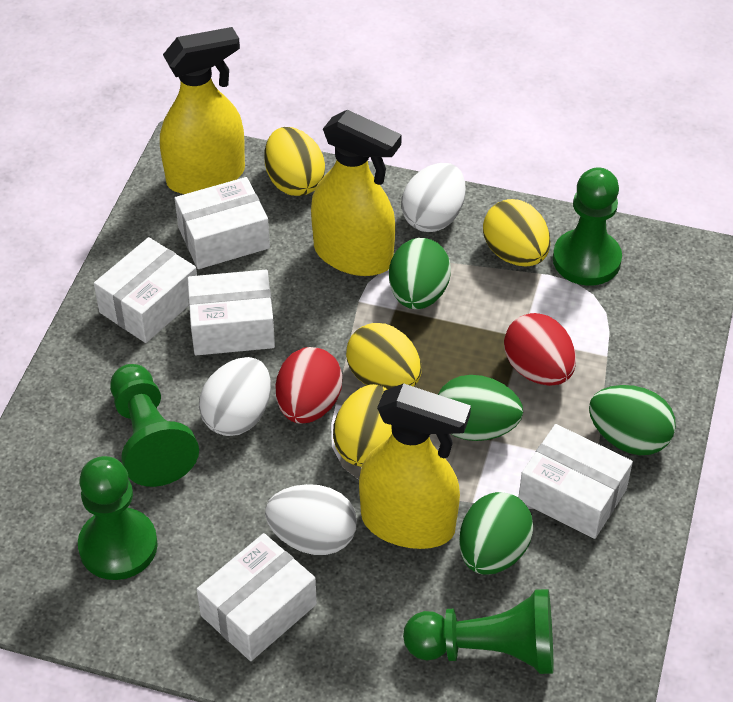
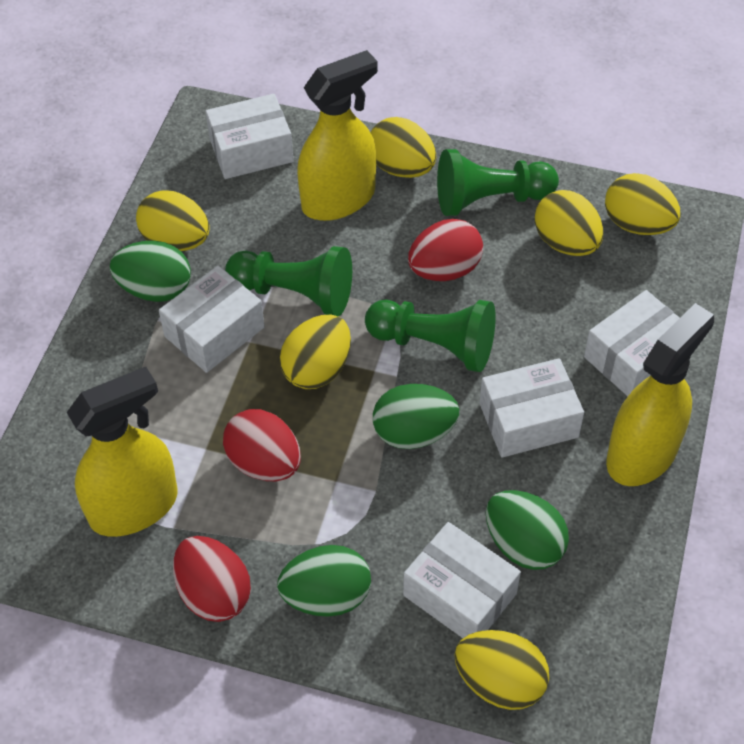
green pawn: 4 -> 3
red egg: 2 -> 3
white egg: 3 -> 0
yellow egg: 4 -> 6

